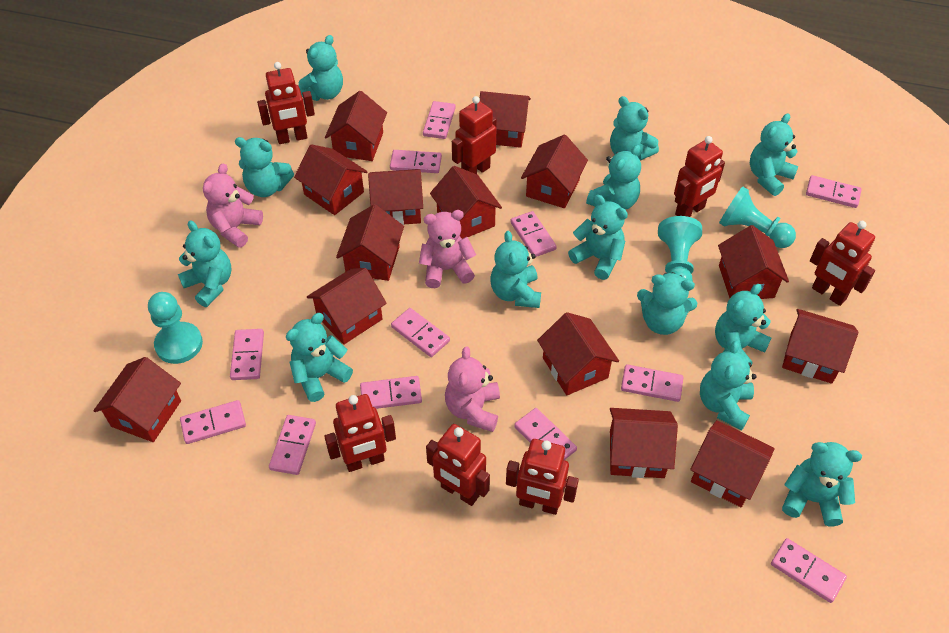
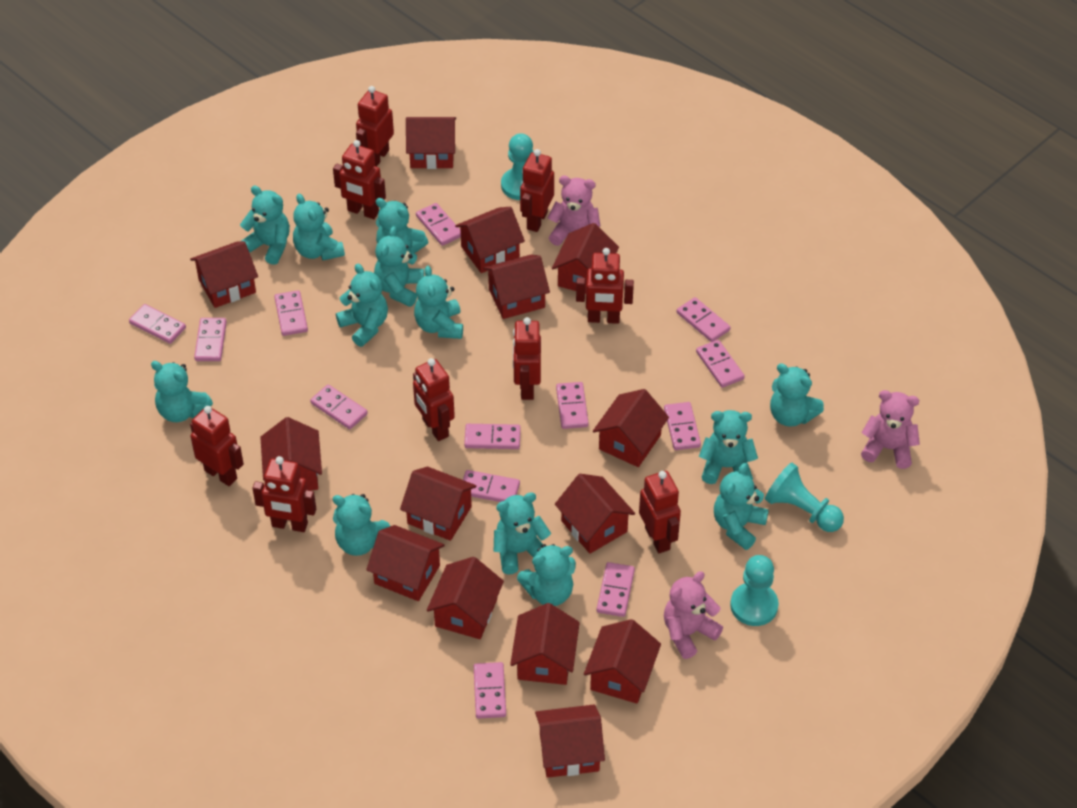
pink domino: 12 -> 13
red robot: 7 -> 9

